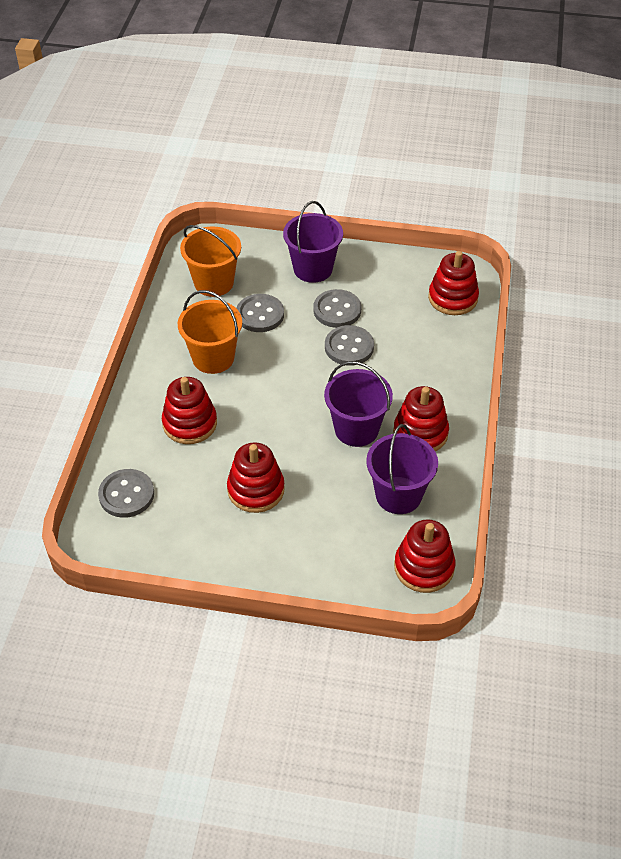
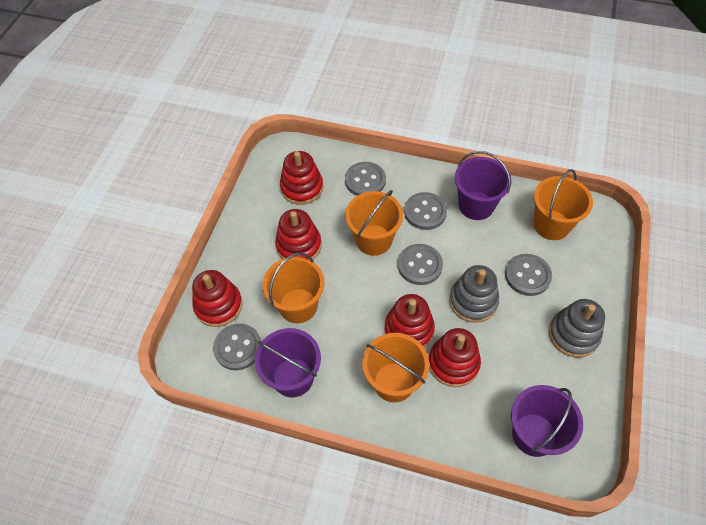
grey button: 4 -> 5
grey stacking toy: 0 -> 2
orange bucket: 2 -> 4

